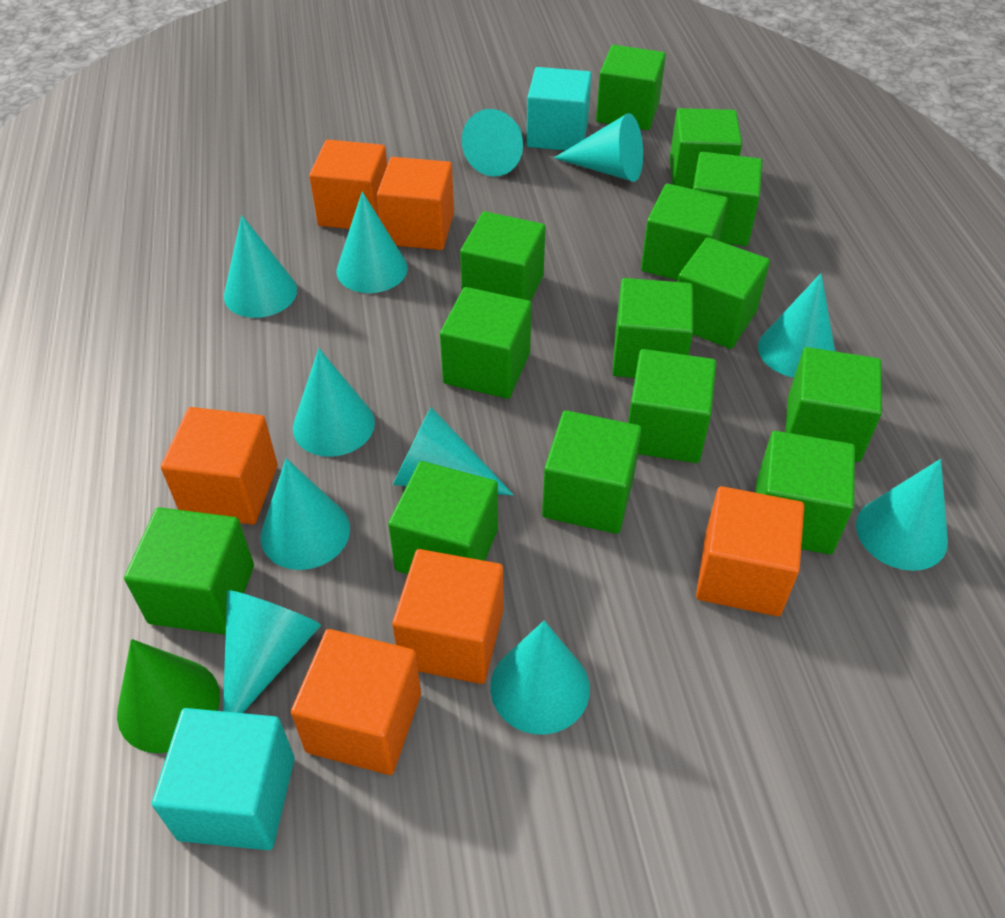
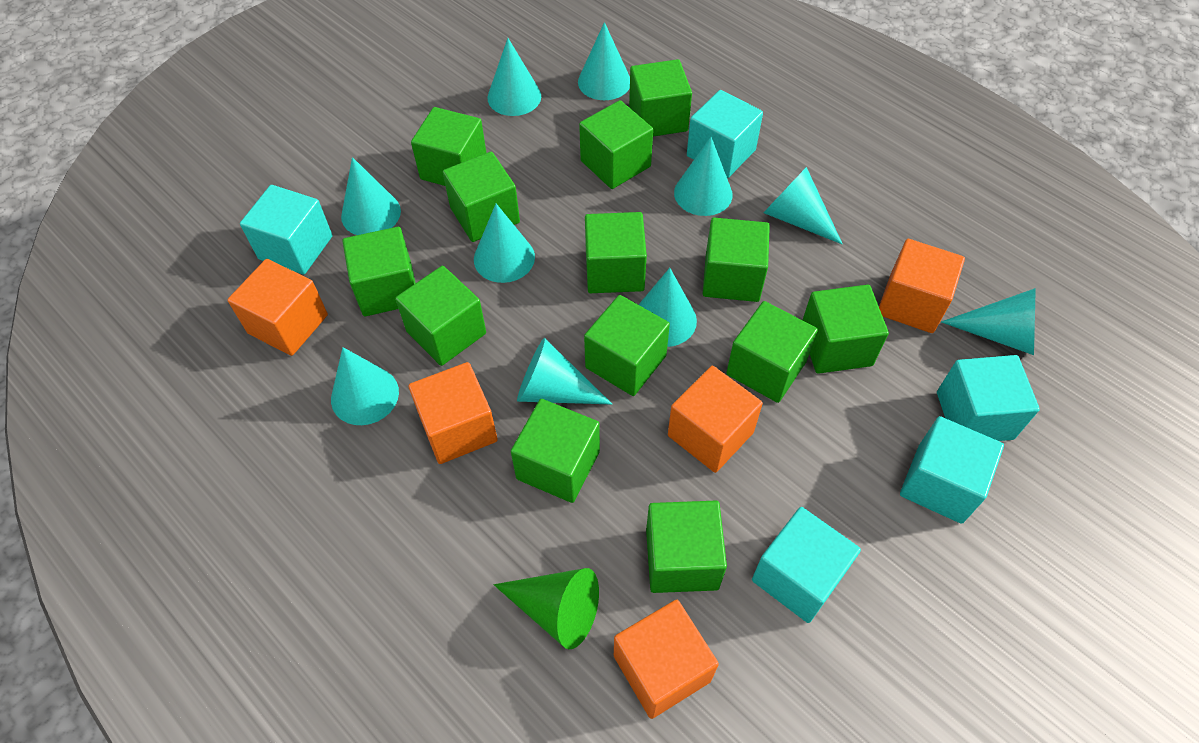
green cube: 14 -> 13
orange cube: 6 -> 5
turquoise cone: 11 -> 10
turquoise cube: 2 -> 5

